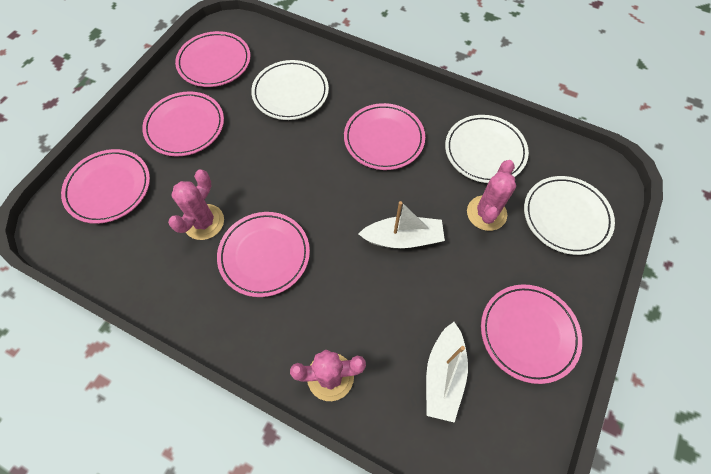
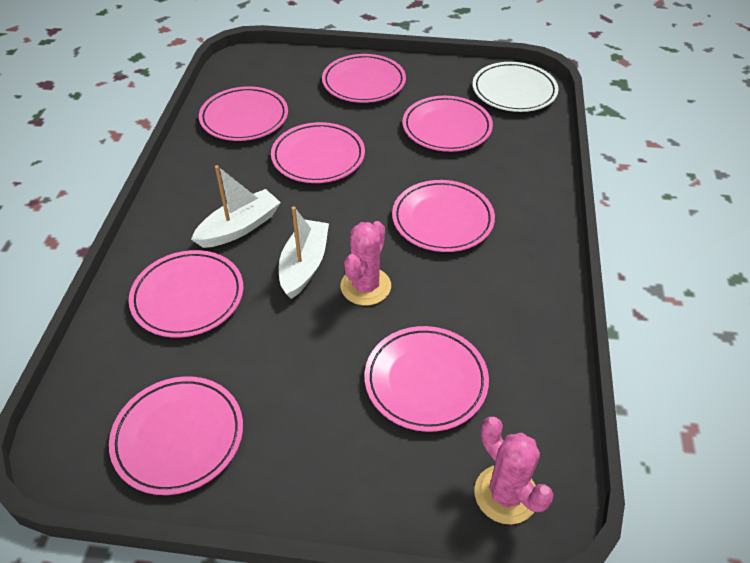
pink cactus: 3 -> 2
pink plate: 6 -> 8
white plate: 3 -> 1

